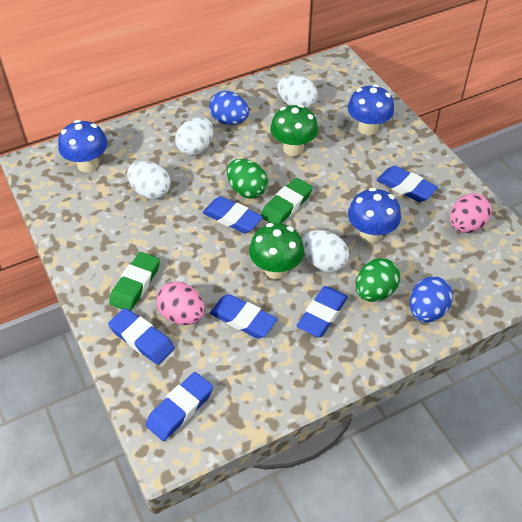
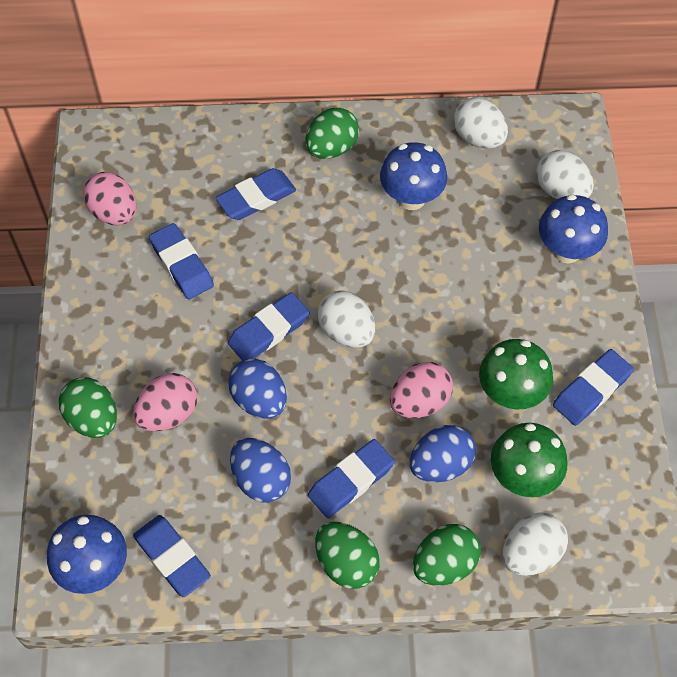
blue egg: 2 -> 3
green egg: 2 -> 4
green eraser: 2 -> 0
pink egg: 2 -> 3

